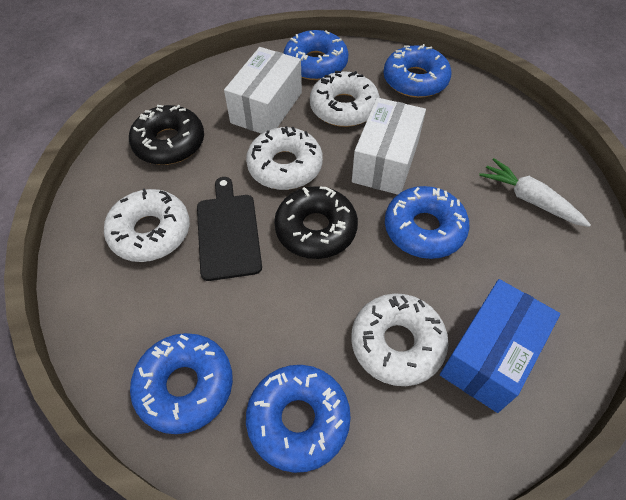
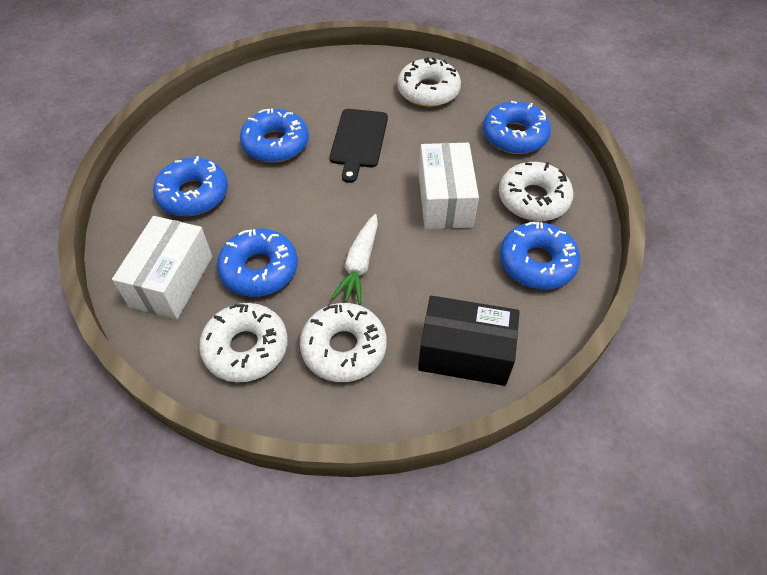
black box: 0 -> 1
black donut: 2 -> 0
blue box: 1 -> 0

